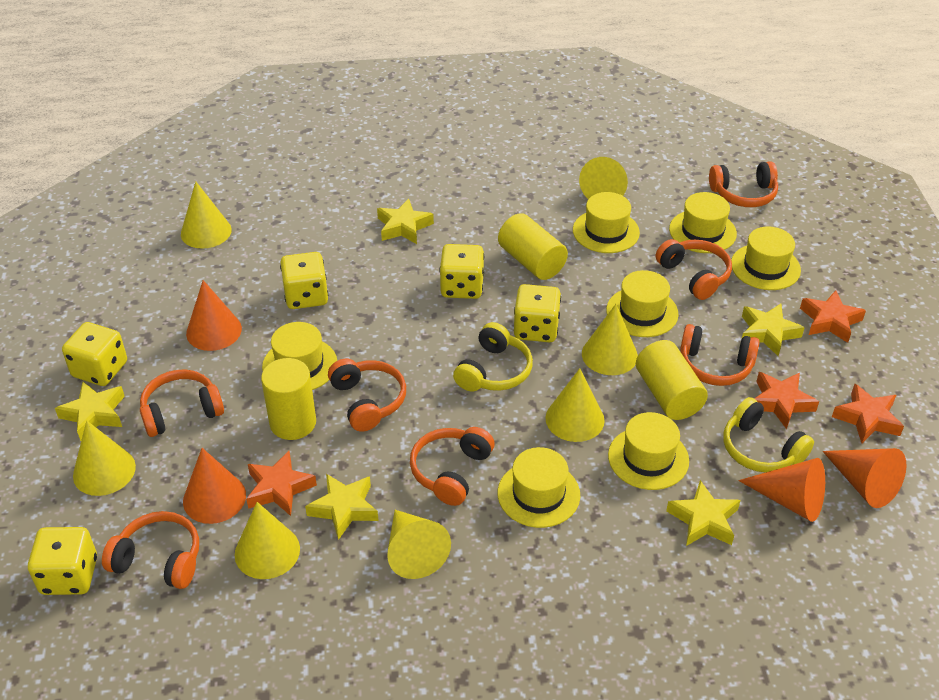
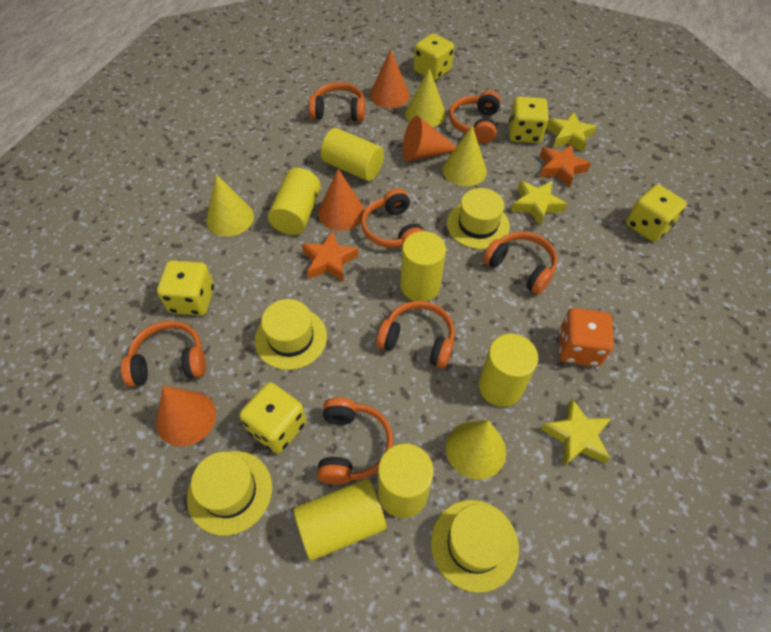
orange dice: 0 -> 1
orange star: 4 -> 2
yellow cone: 7 -> 4
yellow cylinder: 3 -> 6
yellow hat: 7 -> 4
yellow headphones: 2 -> 0
yellow star: 5 -> 3

